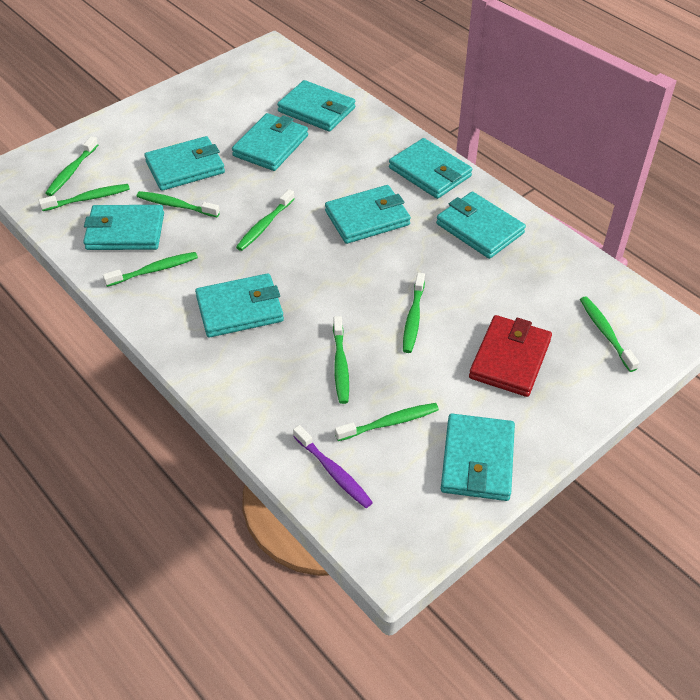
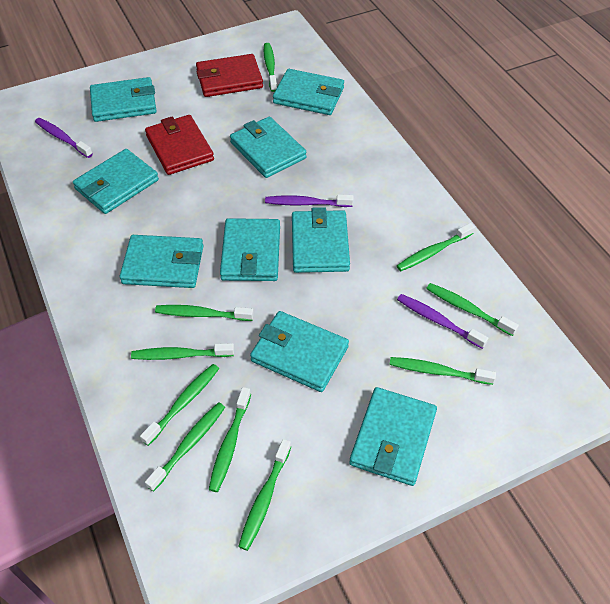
green toothbrush: 9 -> 10
purple toothbrush: 1 -> 3
red wallet: 1 -> 2

